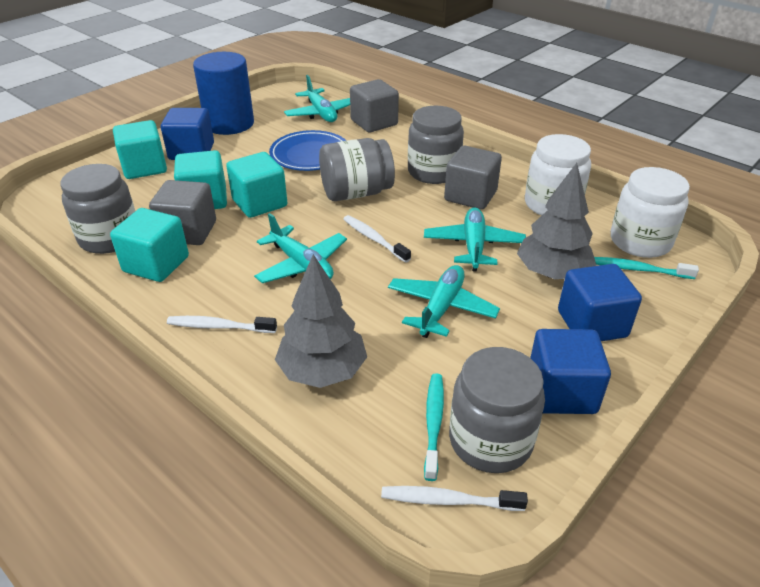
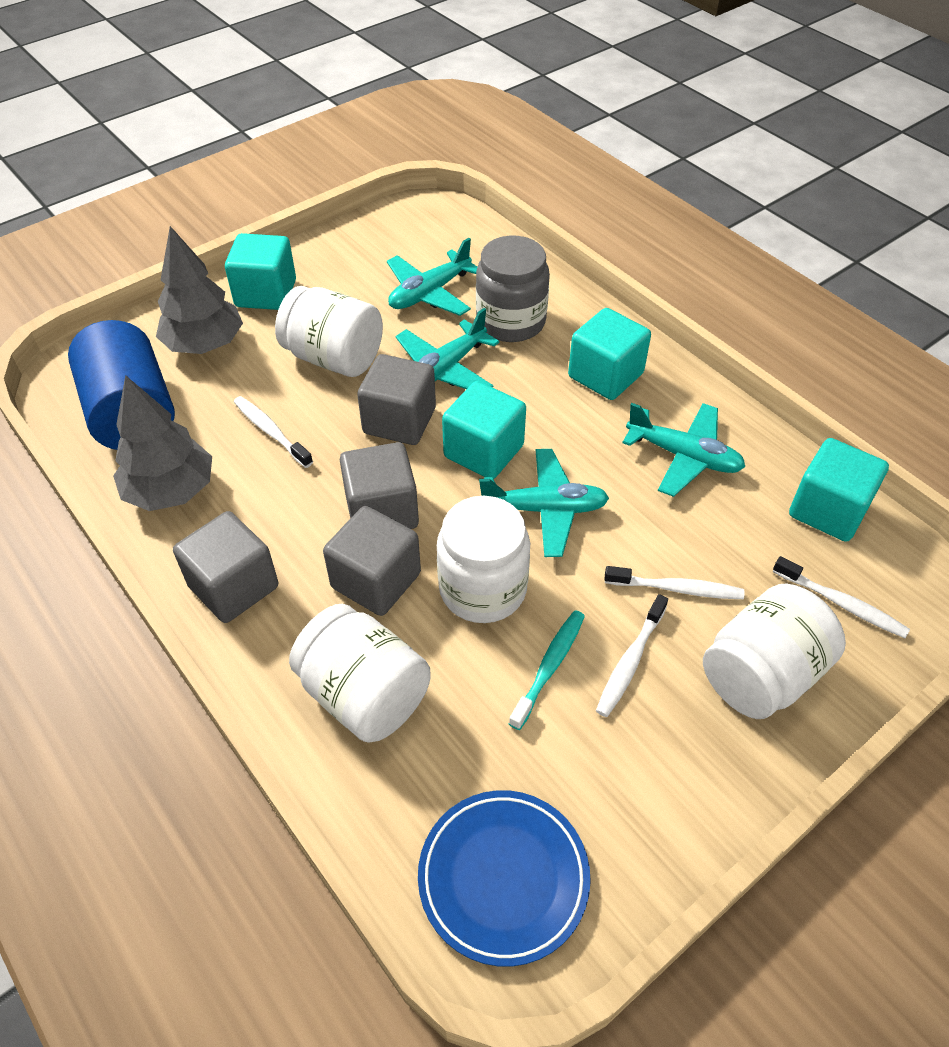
blue cube: 3 -> 0
grey cube: 3 -> 4
grey jar: 4 -> 1
turquoise toothbrush: 2 -> 1
white jar: 2 -> 4
white toothbrush: 3 -> 4

